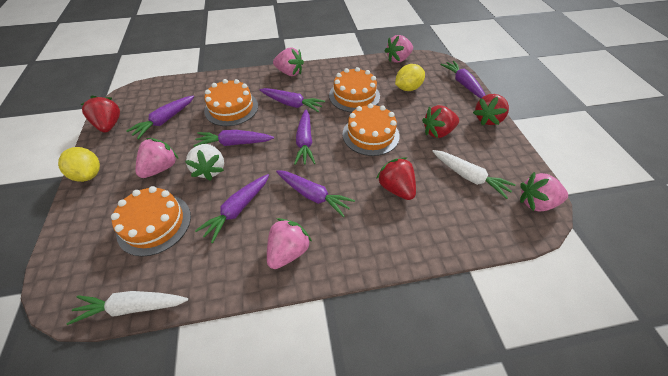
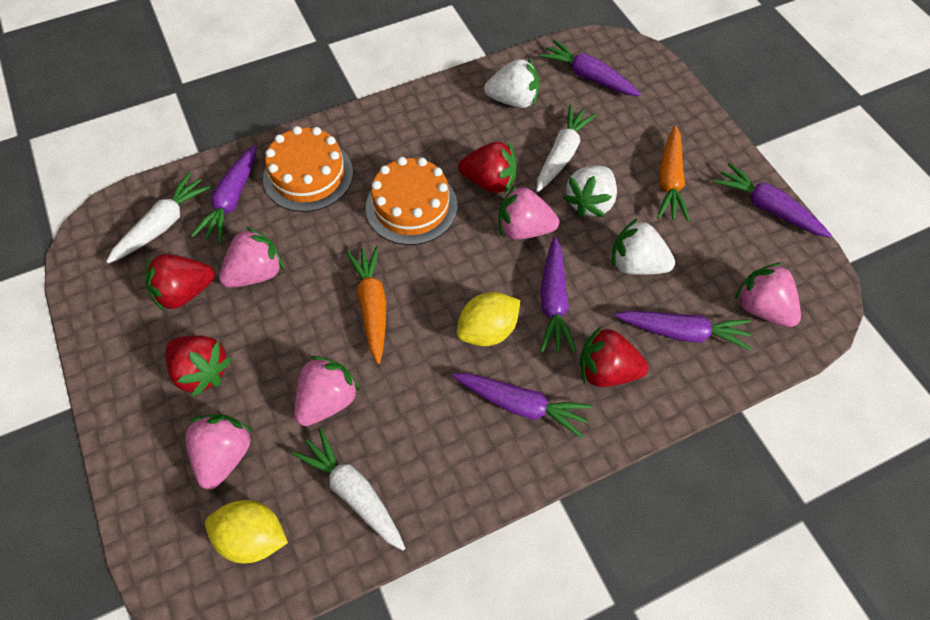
orange cake: 4 -> 2
orange carrot: 0 -> 2
purple carrot: 7 -> 6
white carrot: 2 -> 3
white strawberry: 1 -> 3

